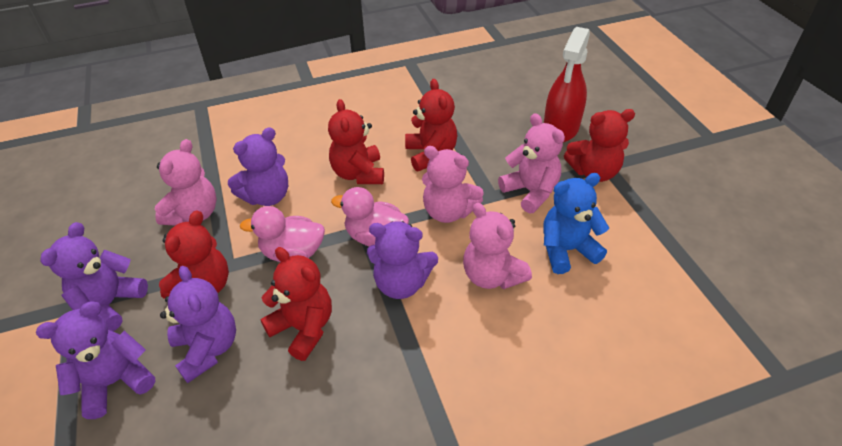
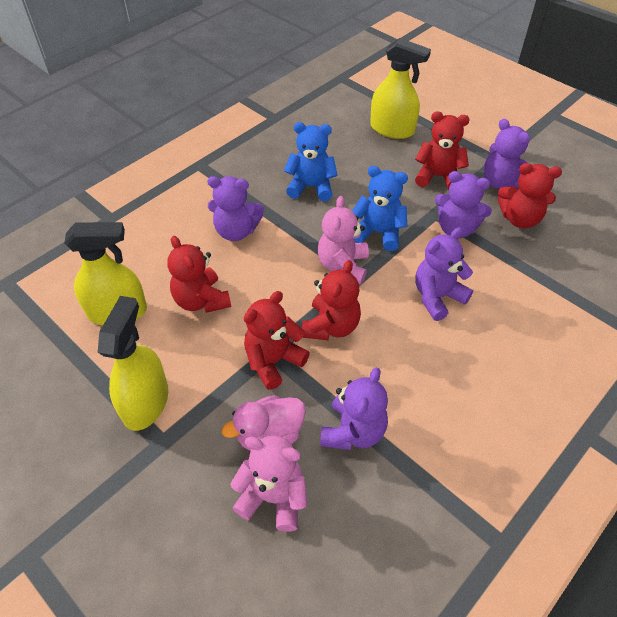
blue teddy bear: 1 -> 2
pink duck: 2 -> 1
pink teddy bear: 4 -> 2
red spray bottle: 1 -> 0
yellow spray bottle: 0 -> 3

